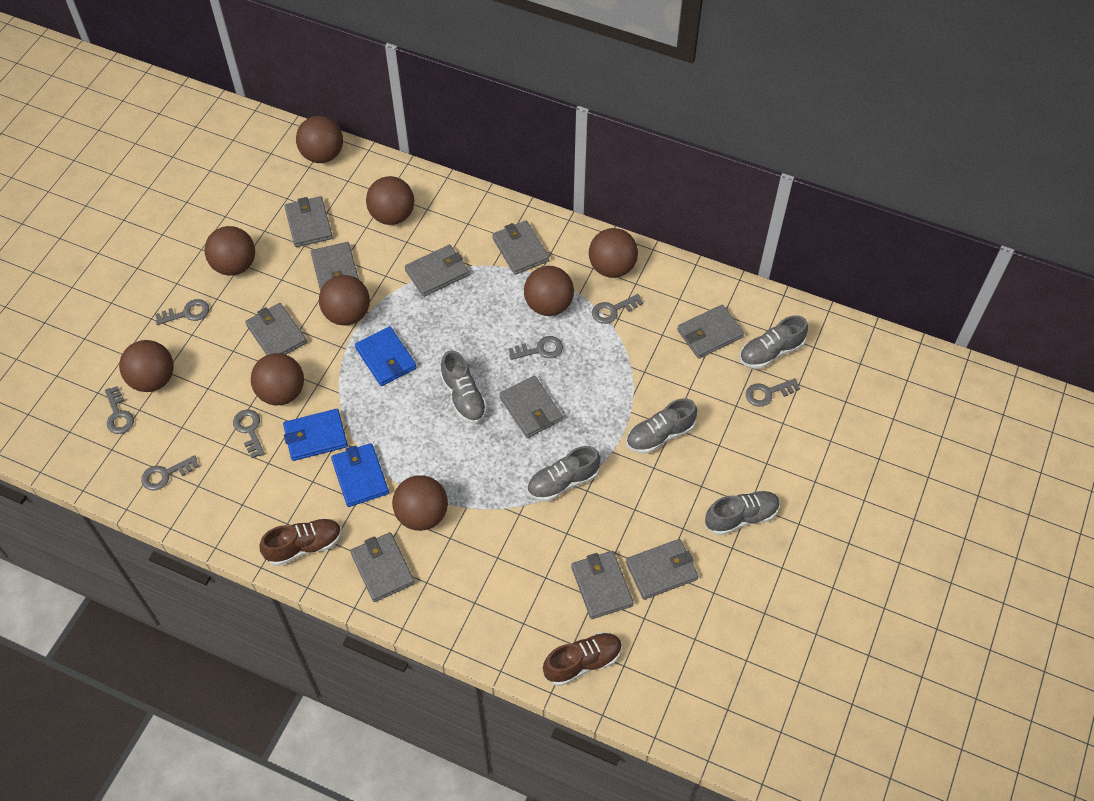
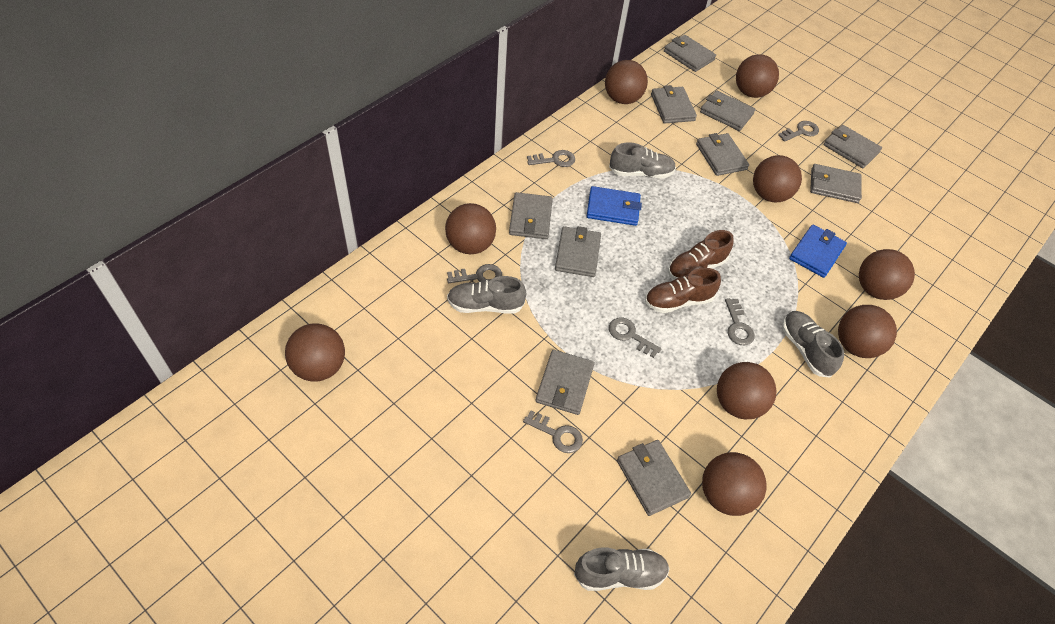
blue wallet: 3 -> 2
grey key: 7 -> 6
grey shoe: 5 -> 4

